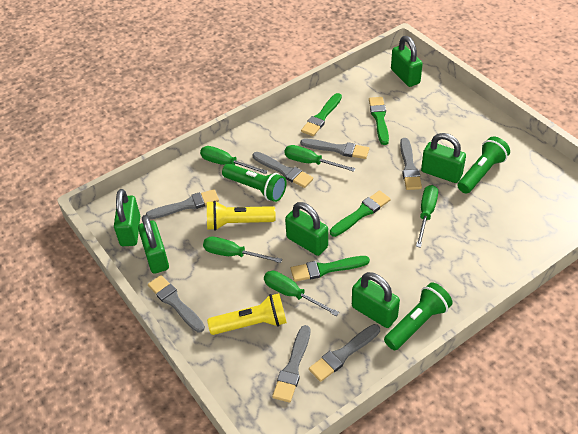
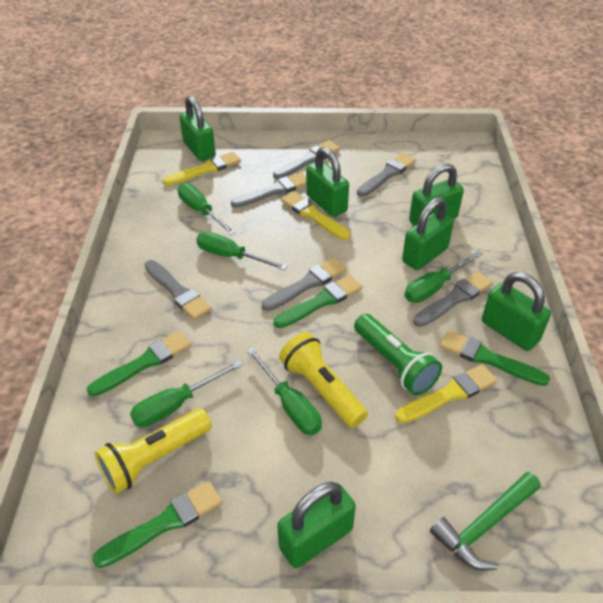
green flashlight: 3 -> 1
green hammer: 0 -> 1
grey brush: 7 -> 6
yellow brush: 0 -> 3

